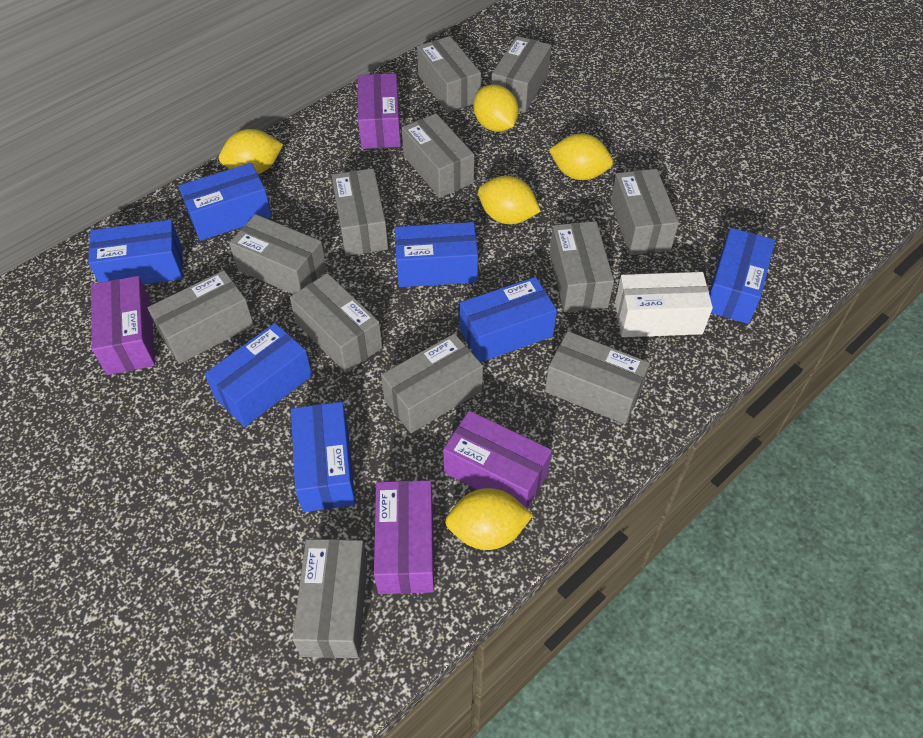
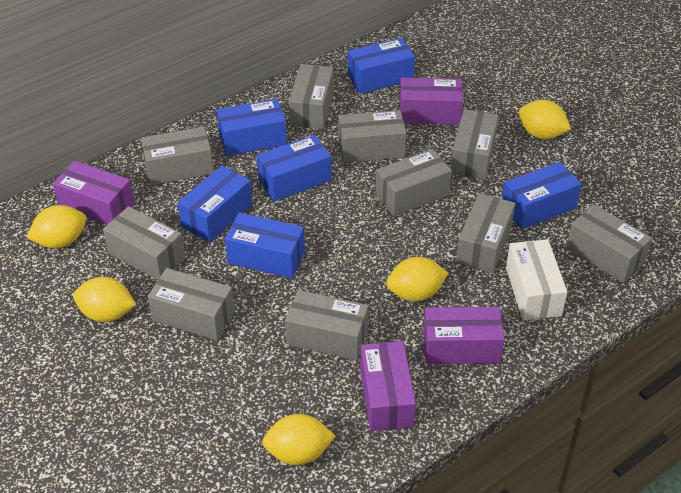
blue box: 7 -> 6
grey box: 12 -> 10

